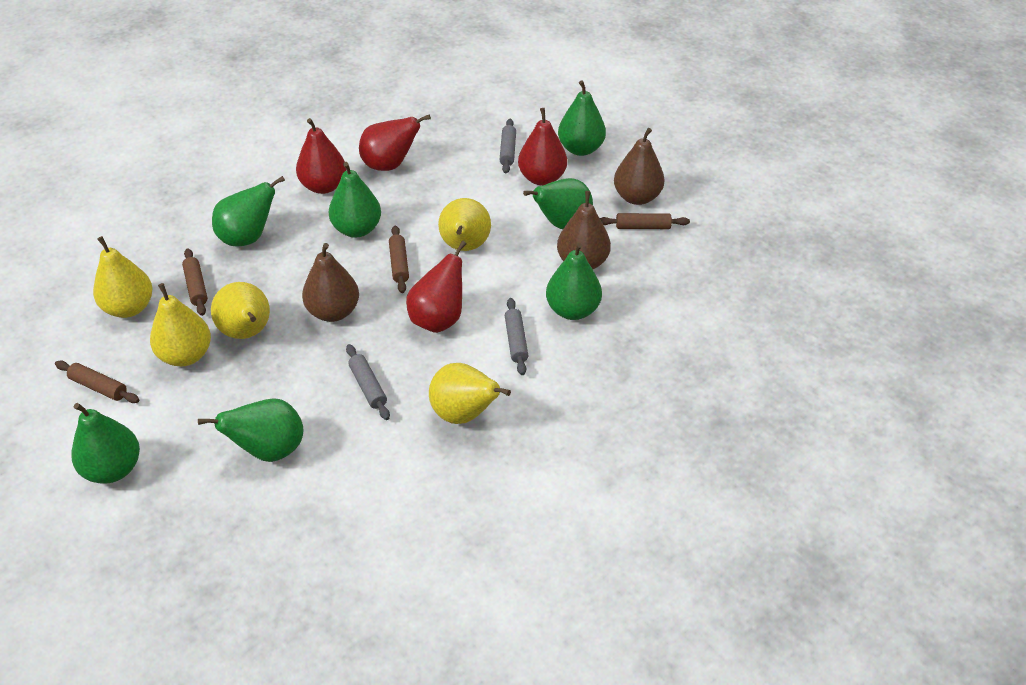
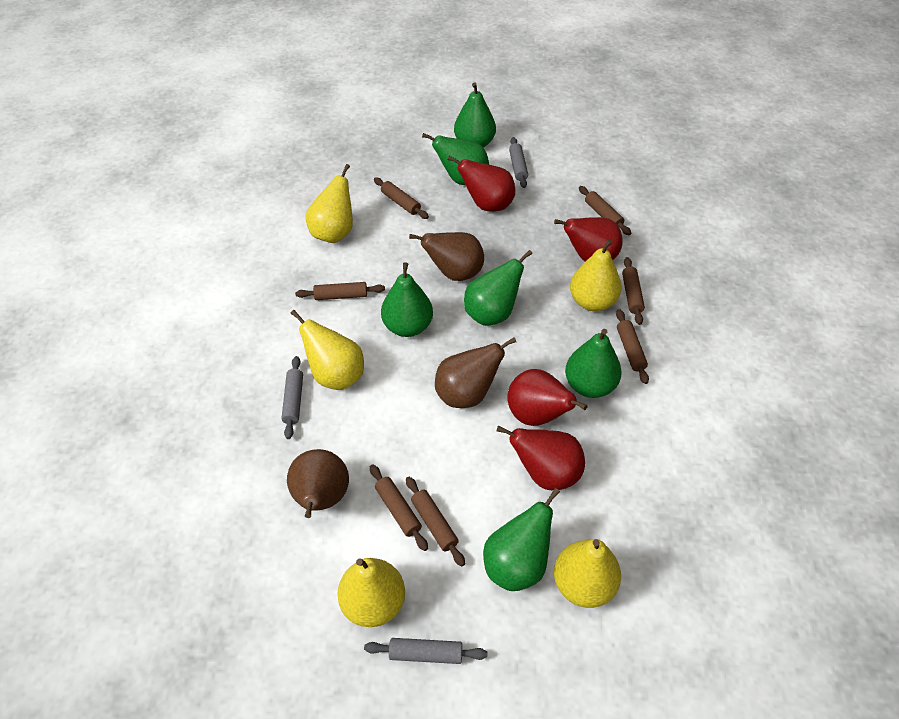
brown rolling pin: 4 -> 7
green pear: 7 -> 6

